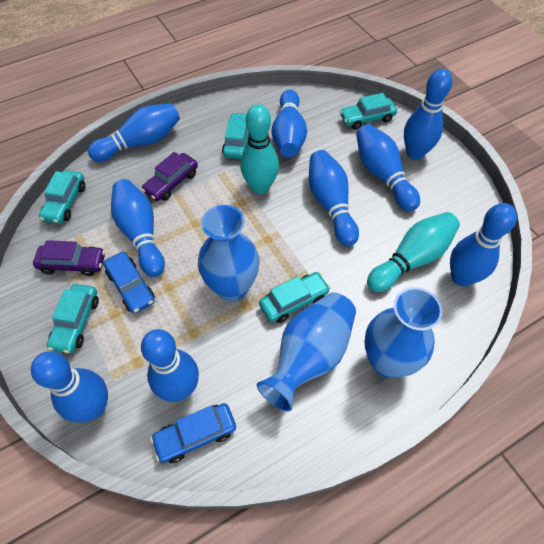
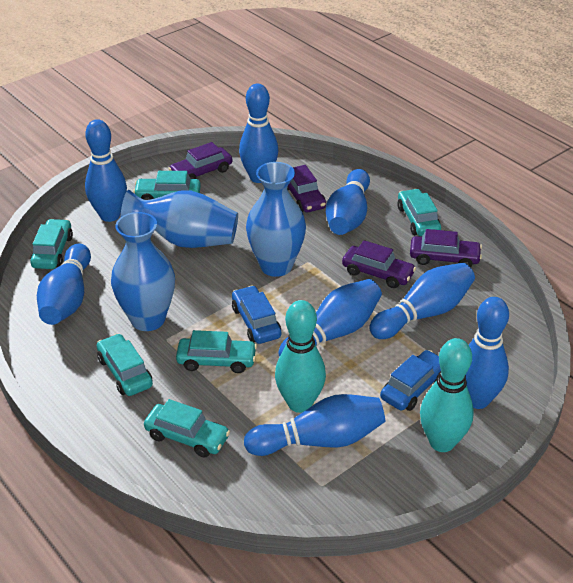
blue bowling pin: 9 -> 8
purple car: 2 -> 4
turquoise car: 5 -> 6

